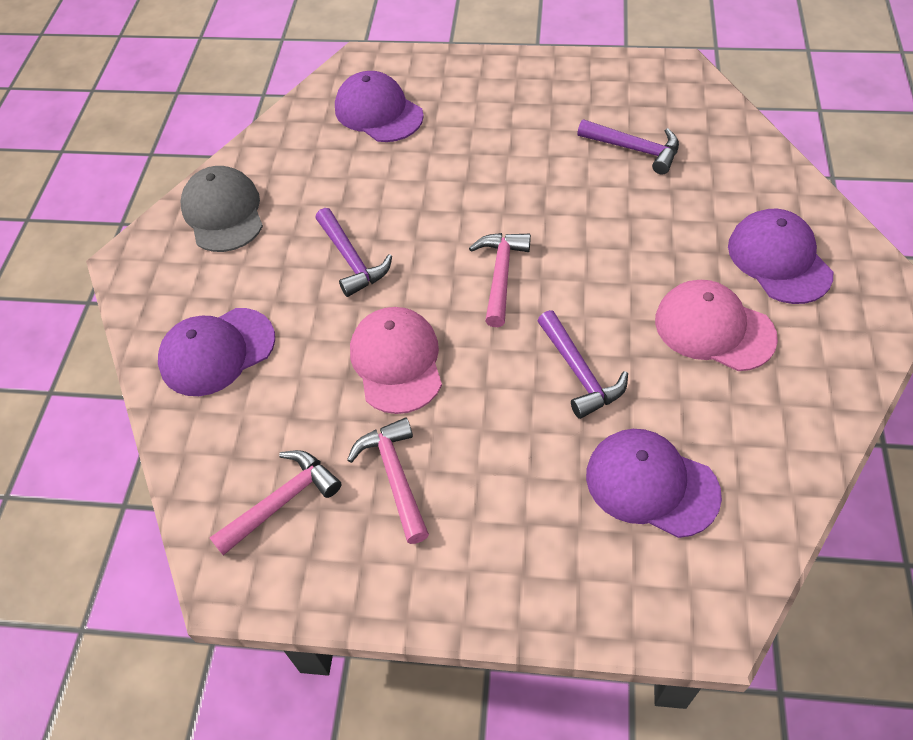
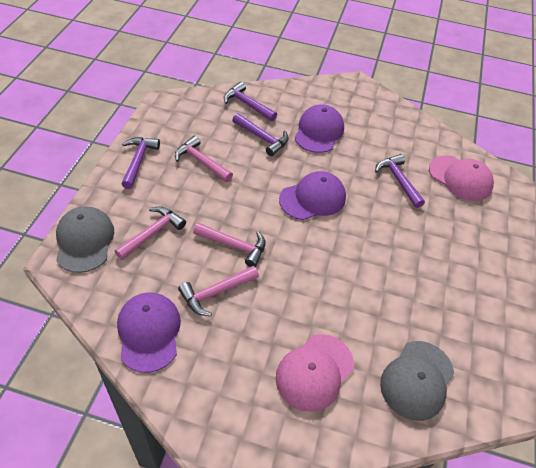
grey cap: 1 -> 2
pink hammer: 3 -> 4
purple cap: 4 -> 3
purple hammer: 3 -> 4

